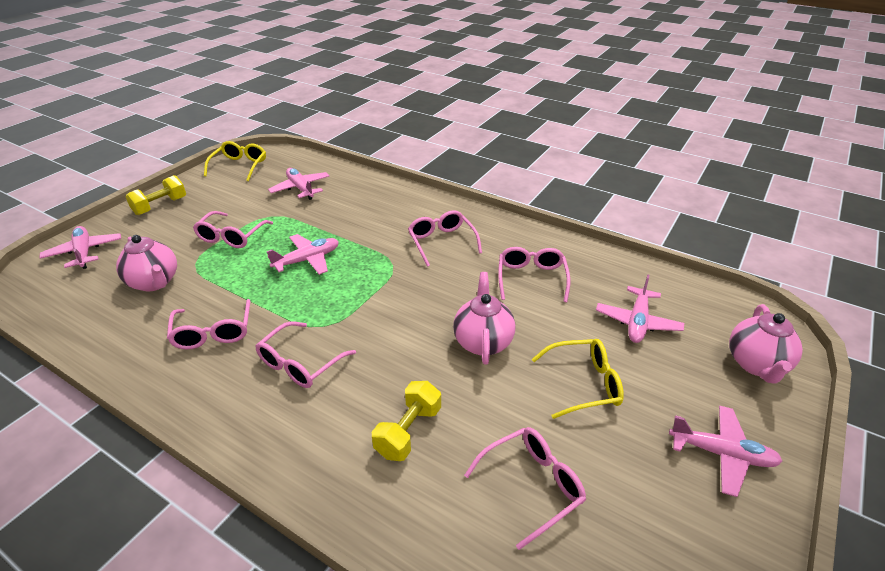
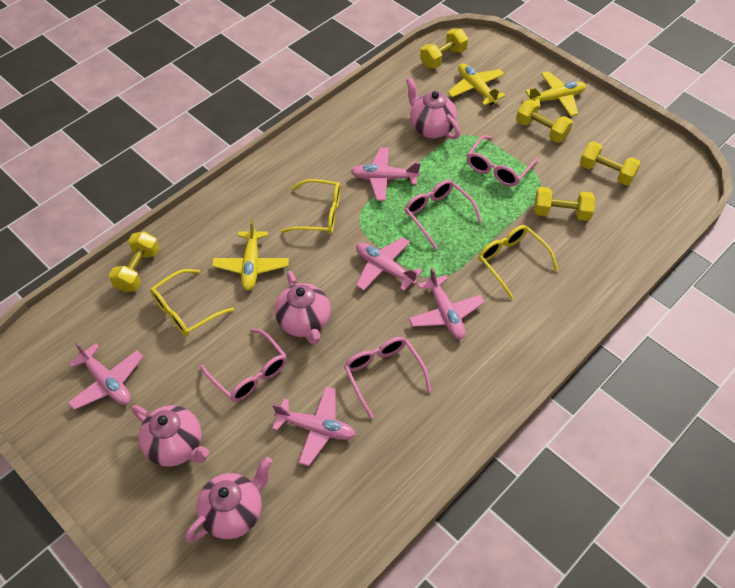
pink glasses: 6 -> 4
pink teapot: 3 -> 4
yellow dumbbell: 2 -> 5
yellow glasses: 2 -> 3
yellow plane: 0 -> 3

